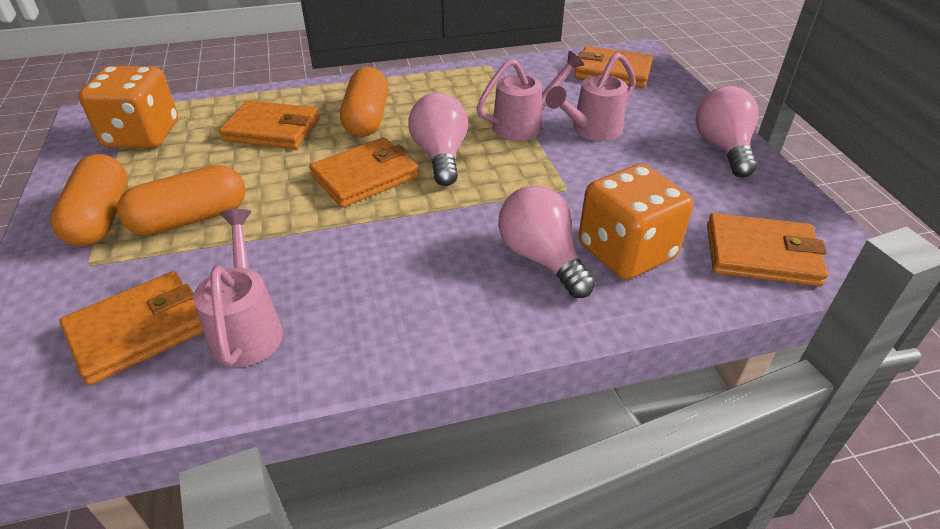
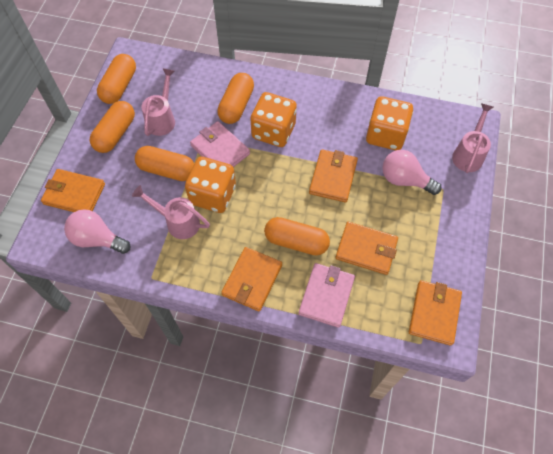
orange capsule: 3 -> 5
orange dice: 2 -> 3
pink light bulb: 3 -> 2
pink wallet: 0 -> 2

